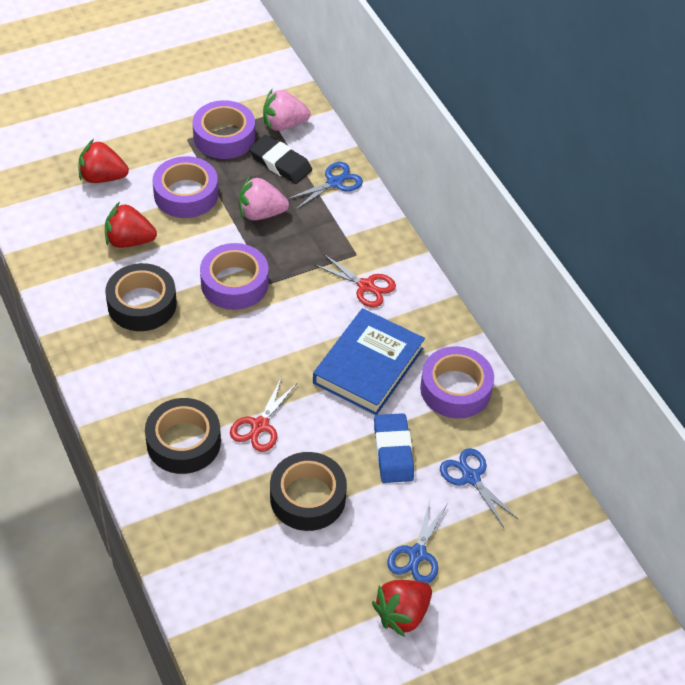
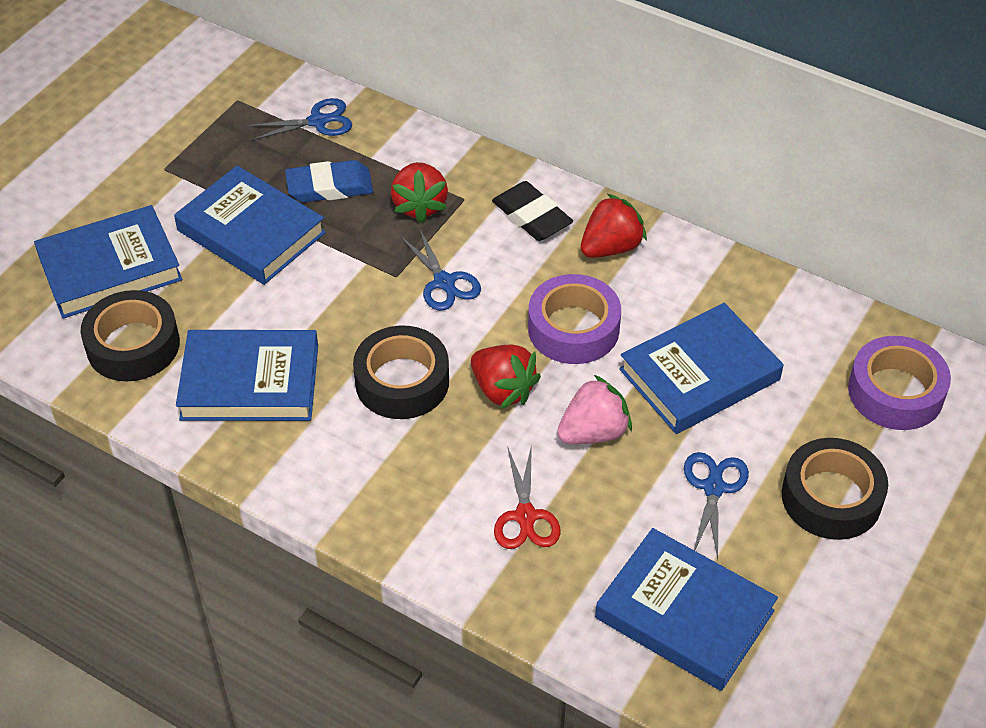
blue book: 1 -> 5
pink strawberry: 2 -> 1
purple tape: 4 -> 2
red scissors: 2 -> 1

